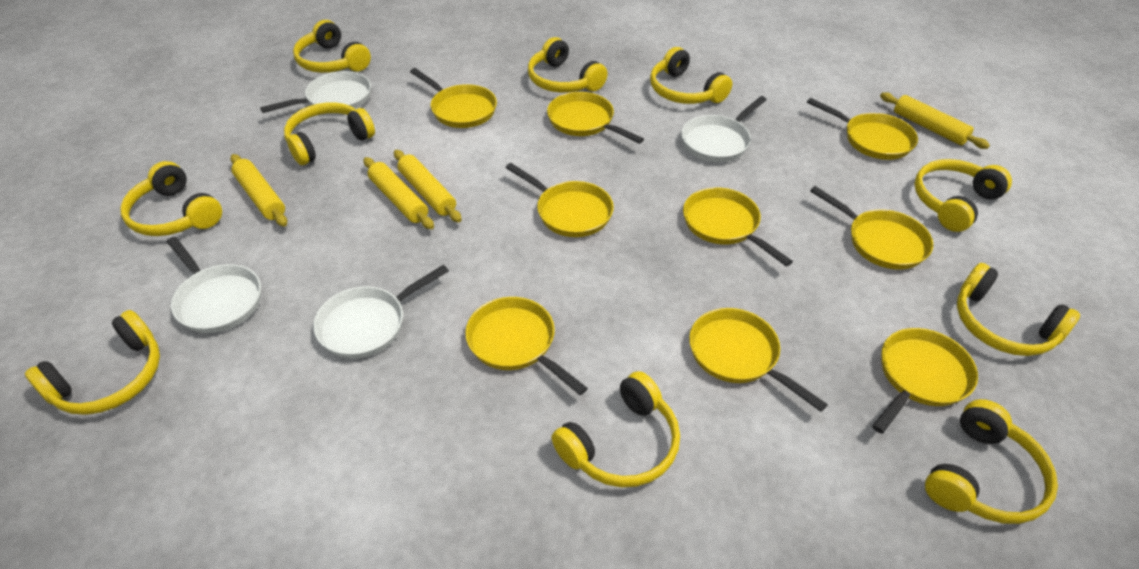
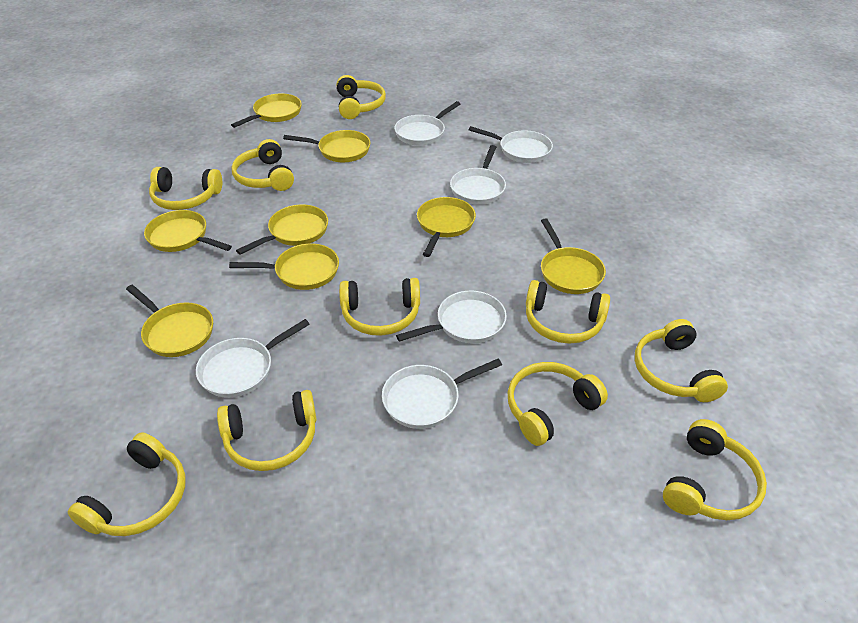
white pan: 4 -> 6
yellow pan: 9 -> 8
yellow rolling pin: 4 -> 0

